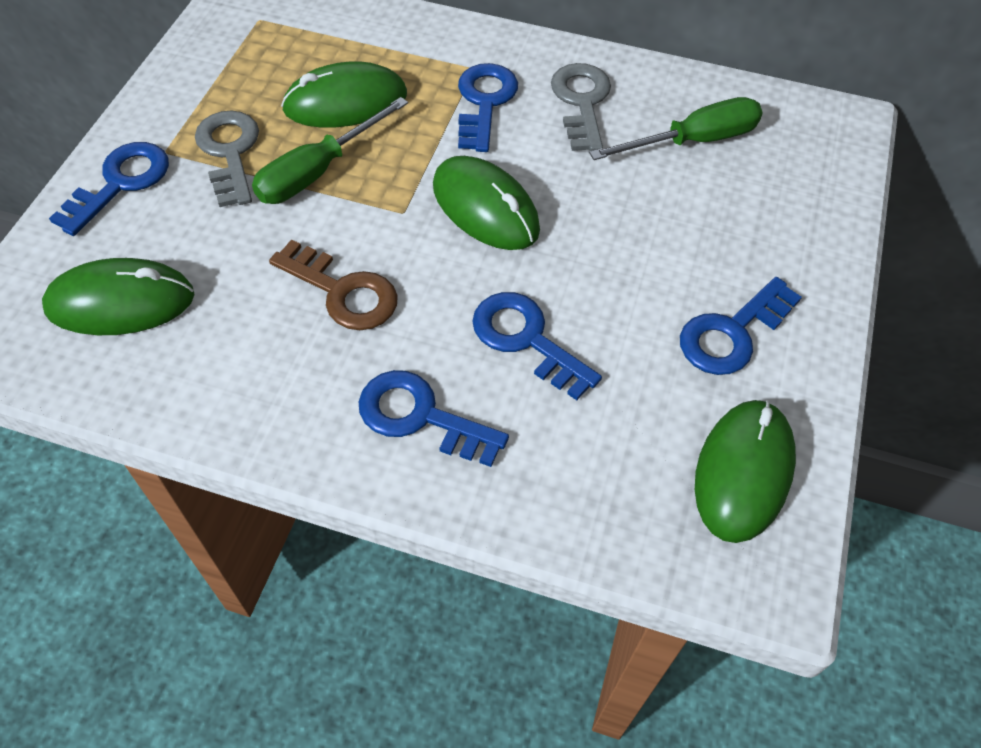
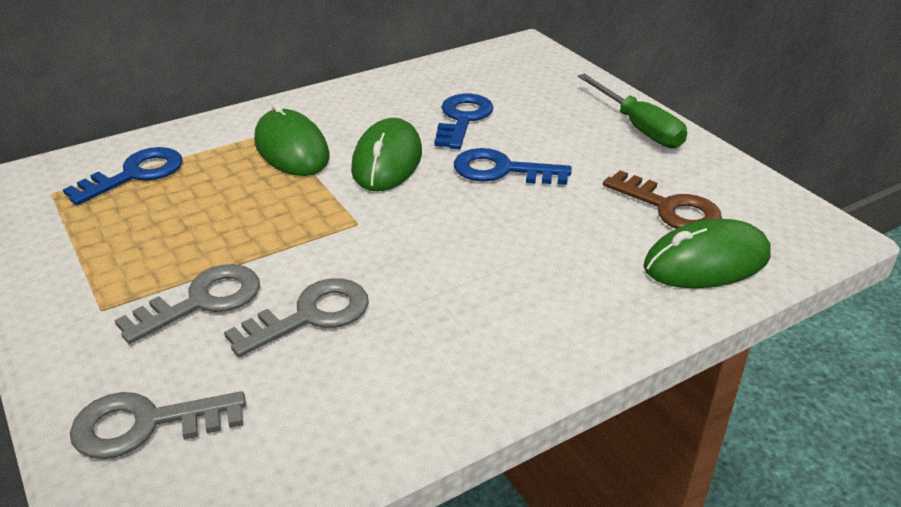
blue key: 5 -> 3
green mouse: 4 -> 3
green screwdriver: 2 -> 1
grey key: 2 -> 3

